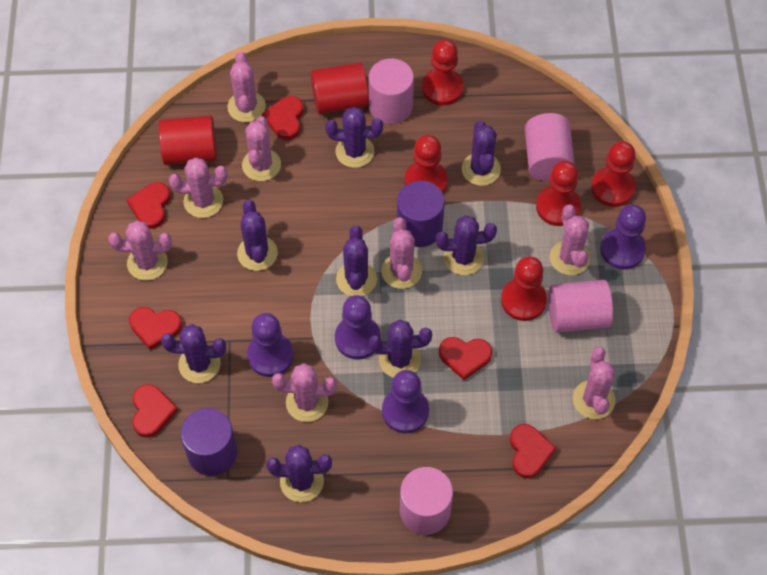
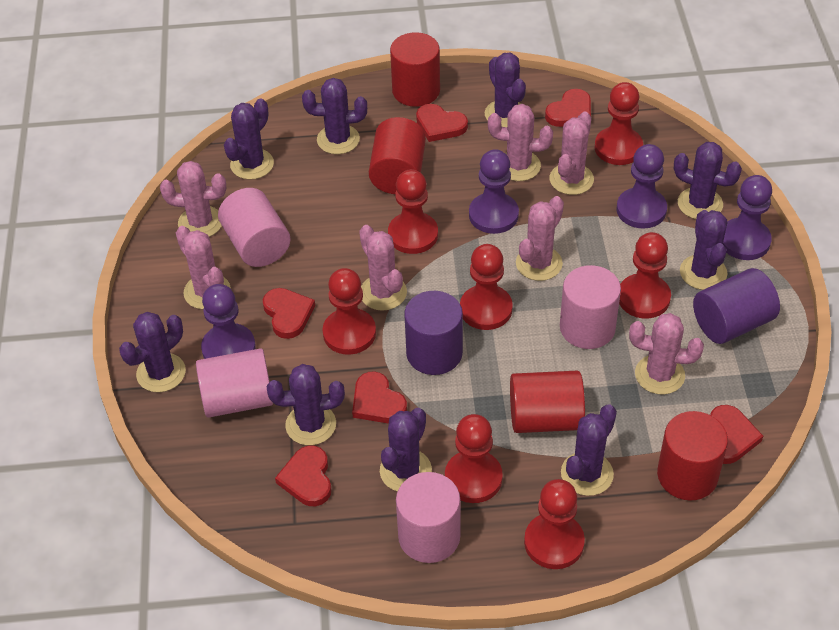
pink cactus: 8 -> 7
purple cactus: 8 -> 9
red cylinder: 2 -> 4
red pawn: 5 -> 7

